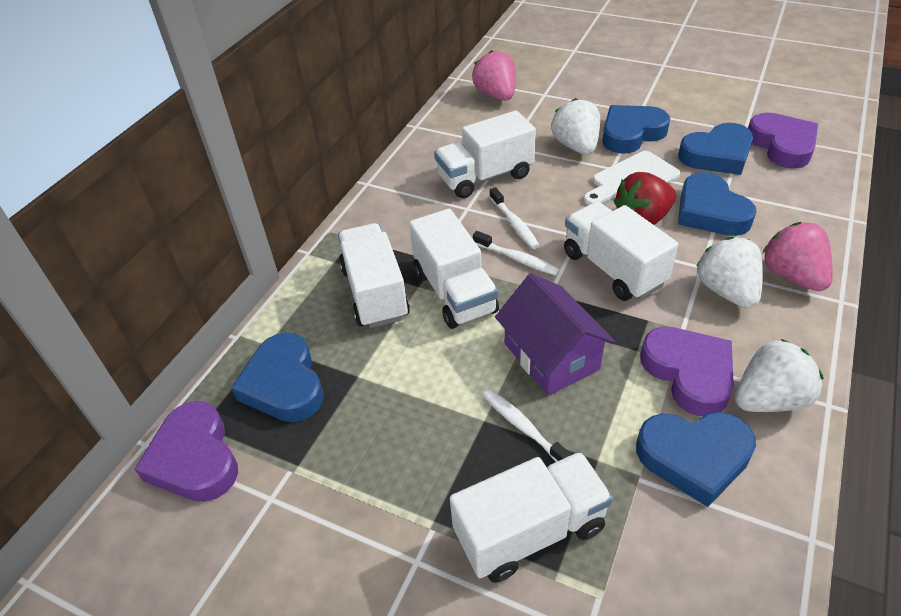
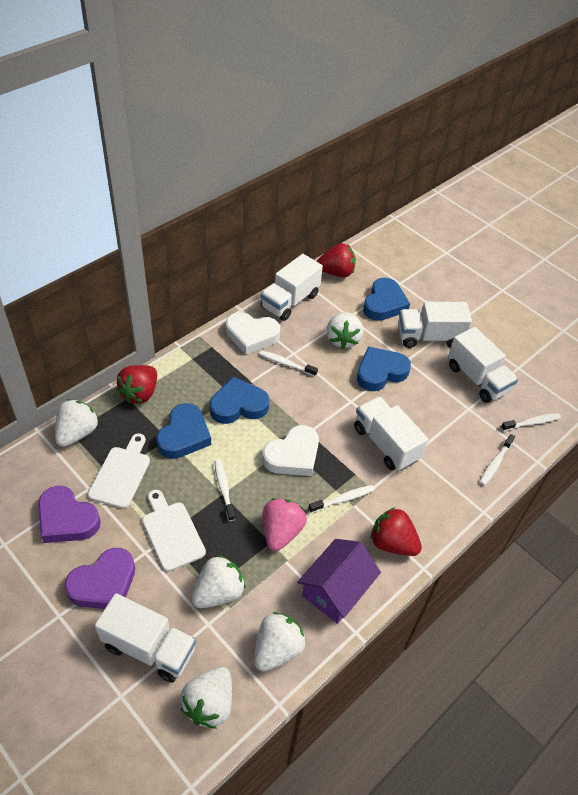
blue heart: 5 -> 4
pink strawberry: 2 -> 1
purple heart: 3 -> 2
red strawberry: 1 -> 3
white cutting board: 1 -> 2
white heart: 0 -> 2
white strawberry: 3 -> 5
white toothbrush: 3 -> 5

